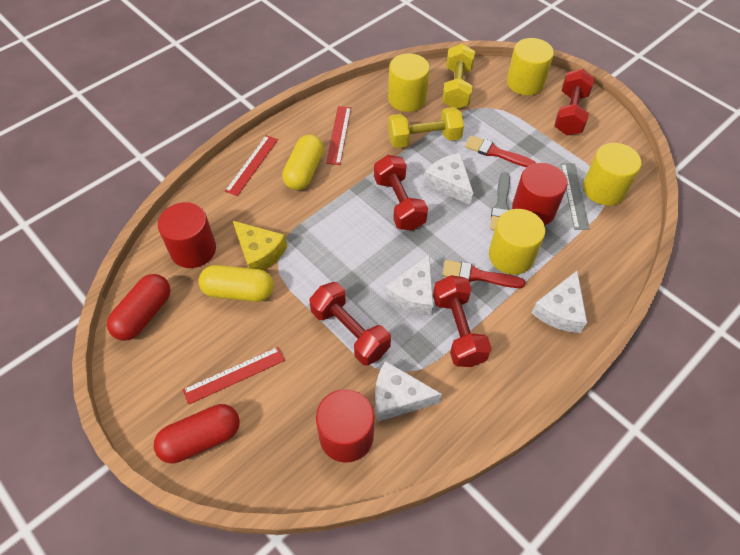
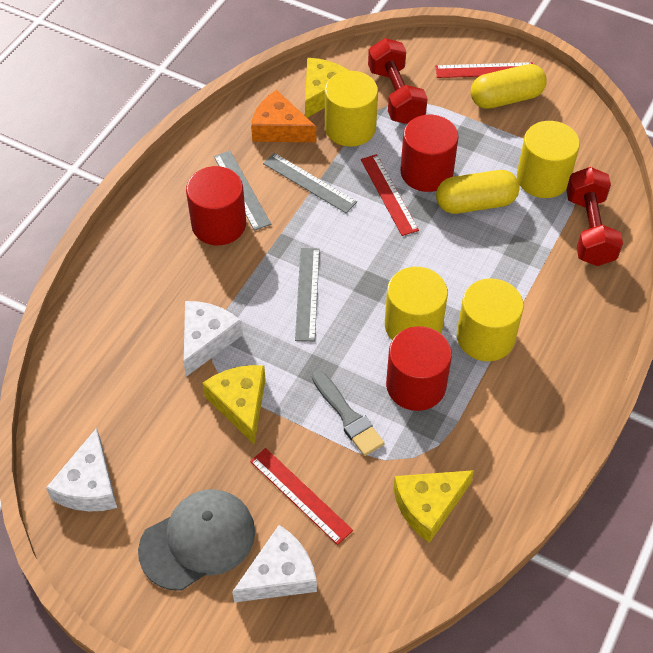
grey cap: 0 -> 1
grey ruler: 1 -> 3
orange cheese: 0 -> 1
red brush: 2 -> 0
red capsule: 2 -> 0
red dumbbell: 4 -> 2
white cheese: 4 -> 3
yellow cheese: 1 -> 3
yellow dumbbell: 2 -> 0

